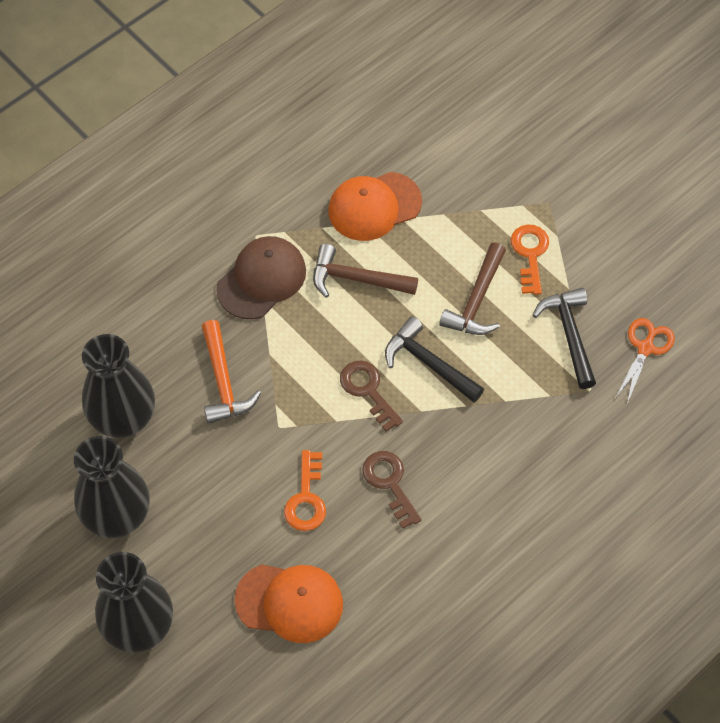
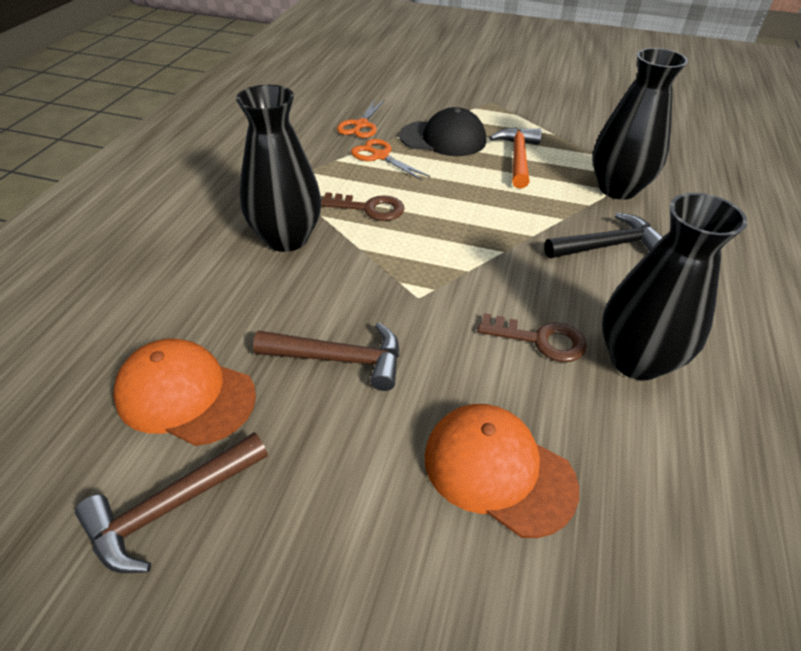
black cap: 0 -> 1
black hammer: 2 -> 1
brown cap: 1 -> 0
orange key: 2 -> 0
orange scissors: 1 -> 2

